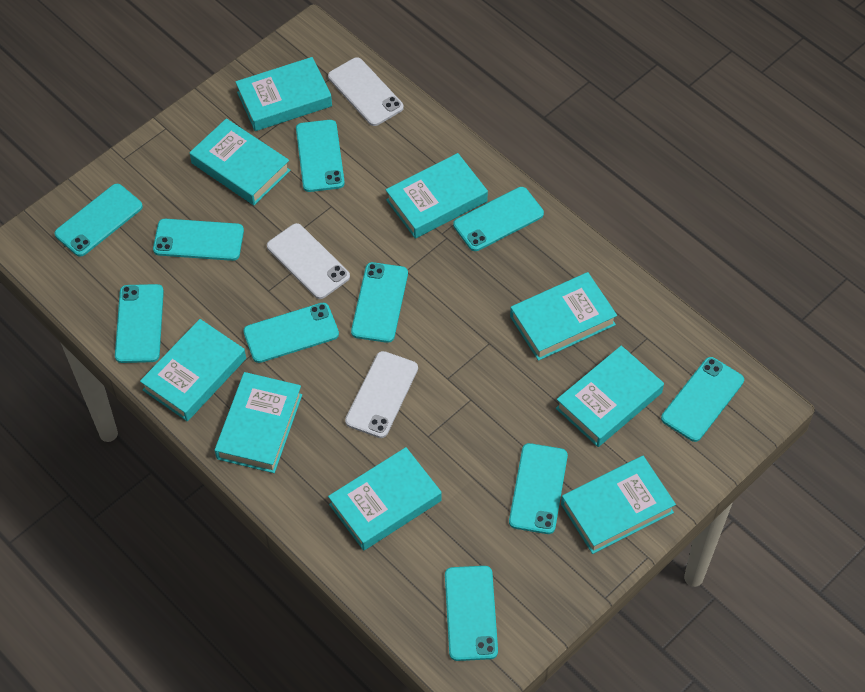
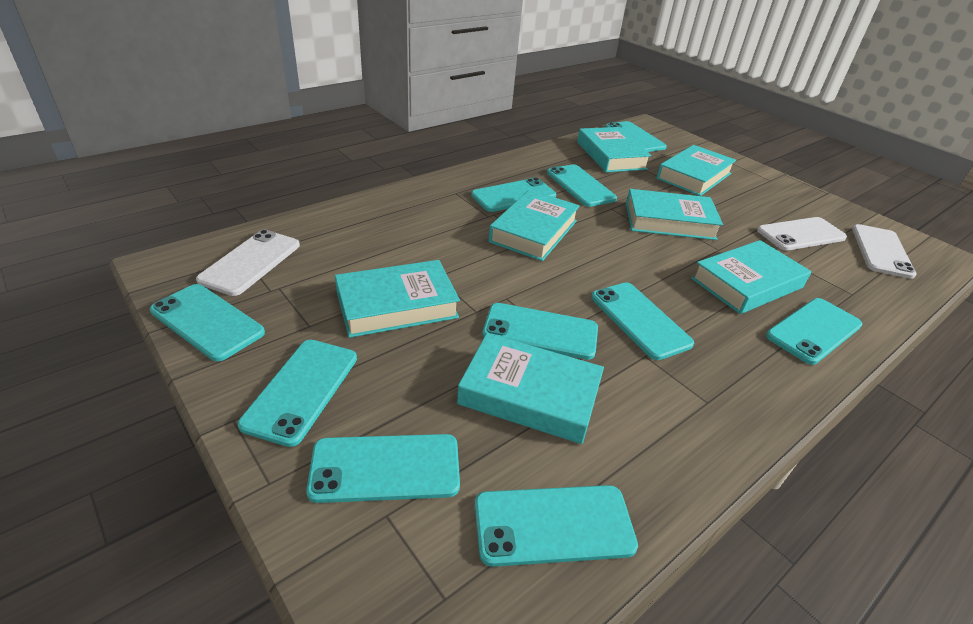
turquoise book: 9 -> 7

